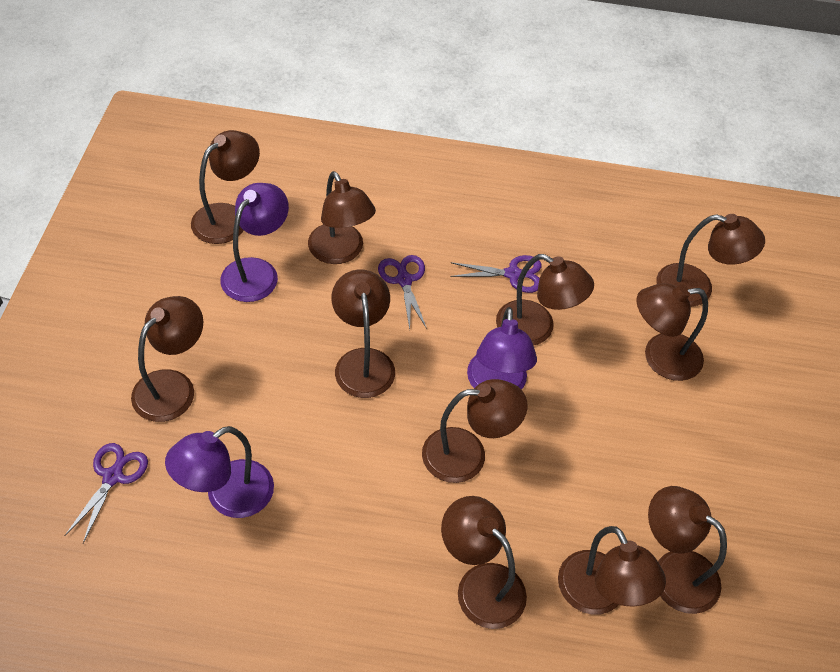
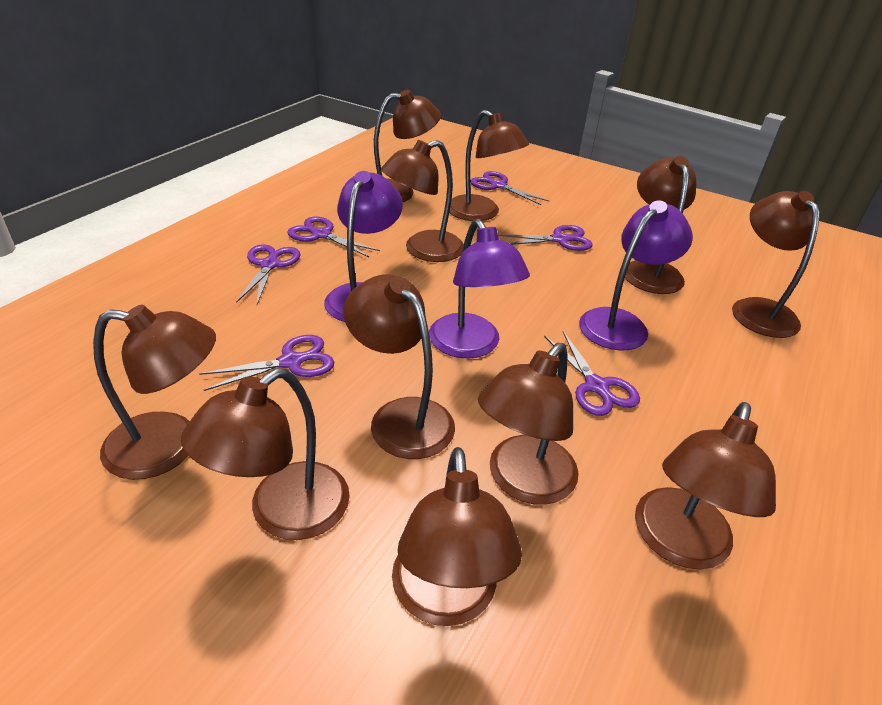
purple scissors: 3 -> 6

